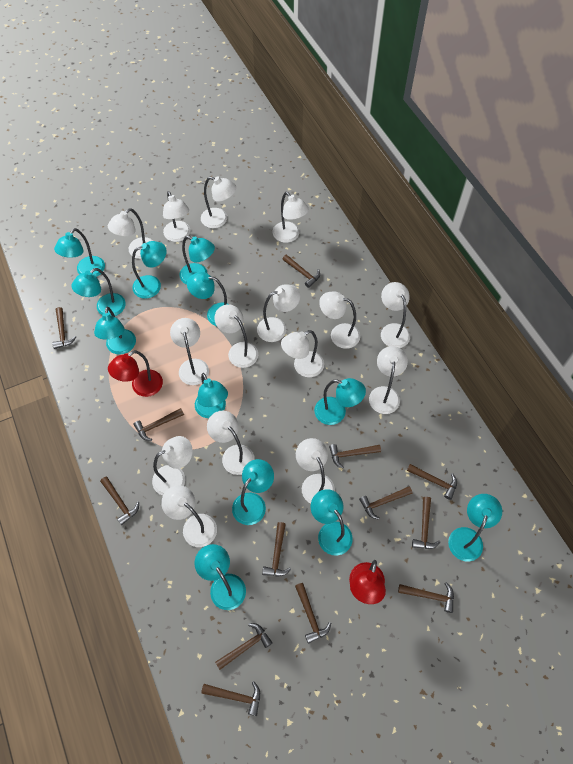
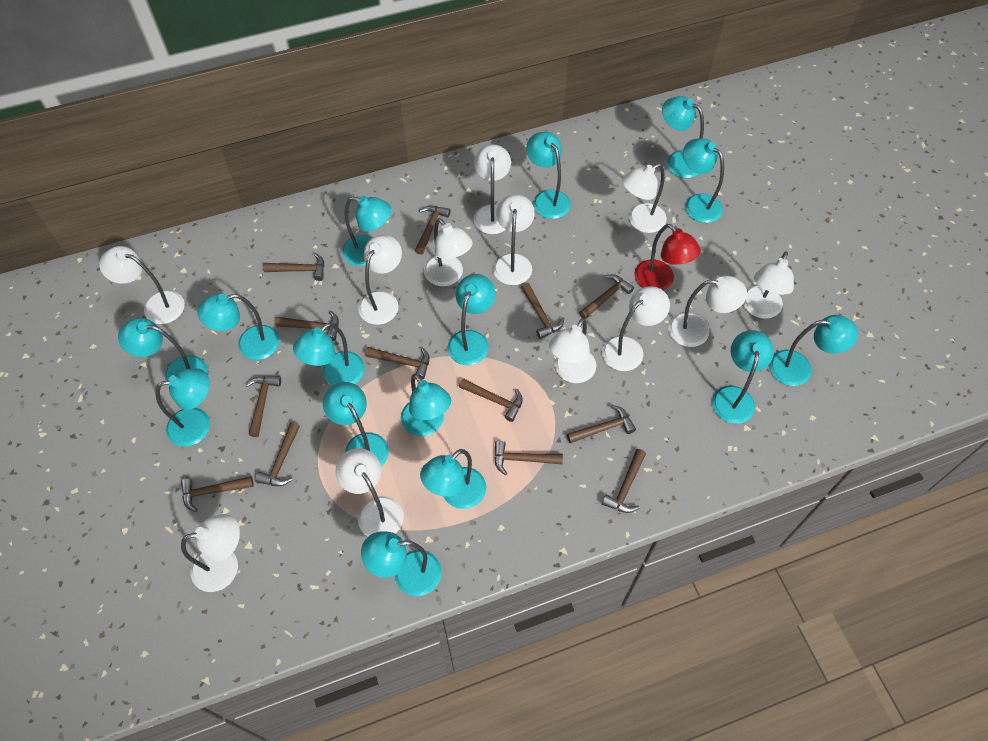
red lamp: 2 -> 1
turquoise lamp: 12 -> 15
white lamp: 15 -> 12

